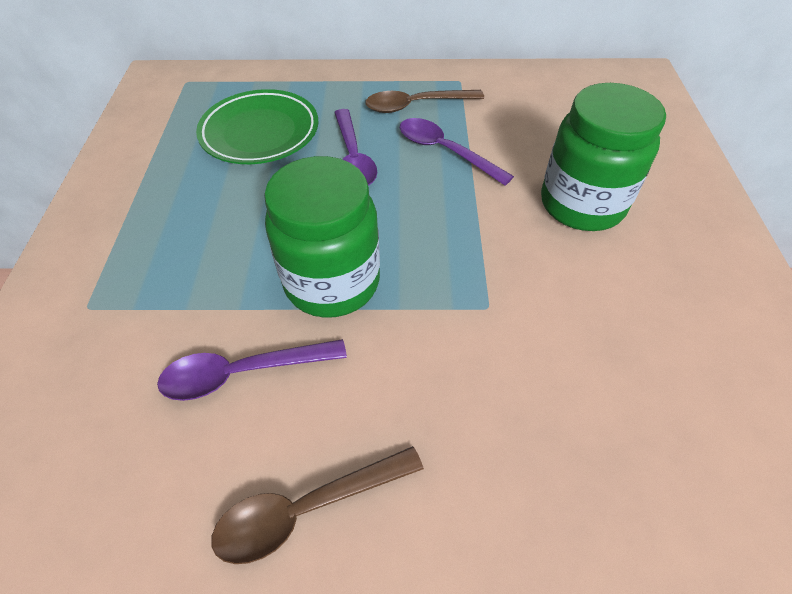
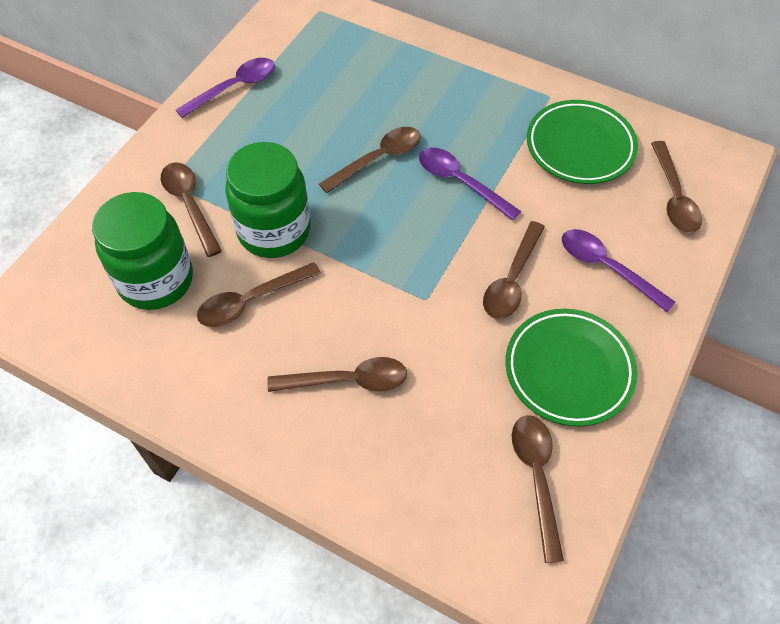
brown spoon: 2 -> 7
green plate: 1 -> 2

